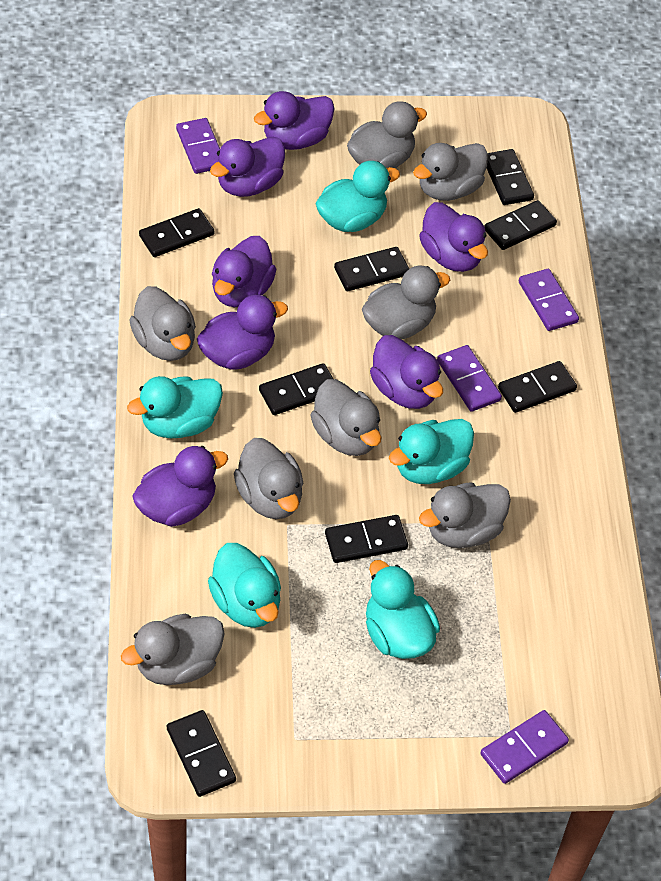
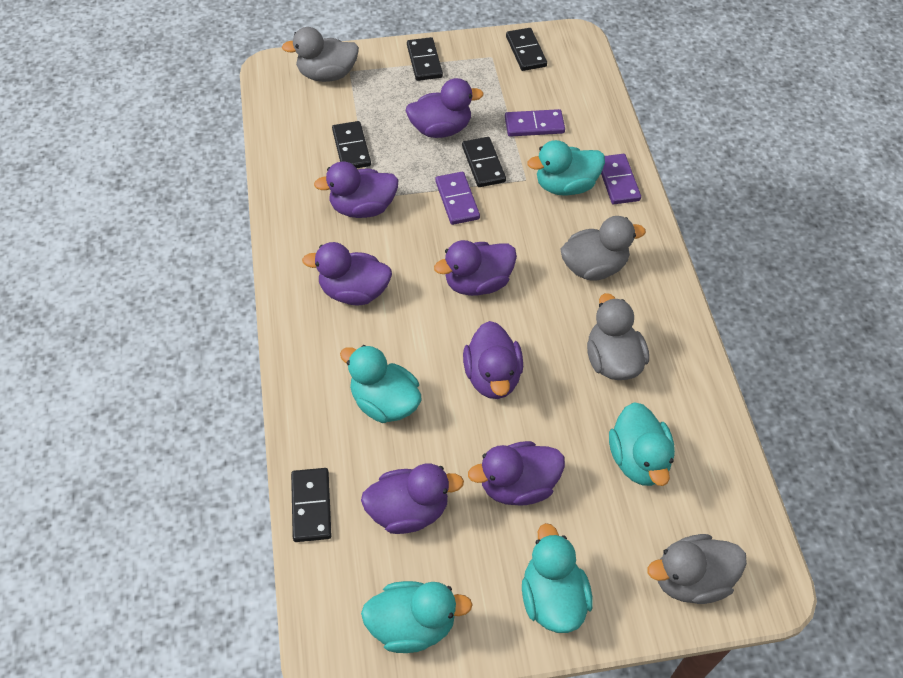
black domino: 8 -> 5
grey duck: 8 -> 4
purple domino: 4 -> 3

